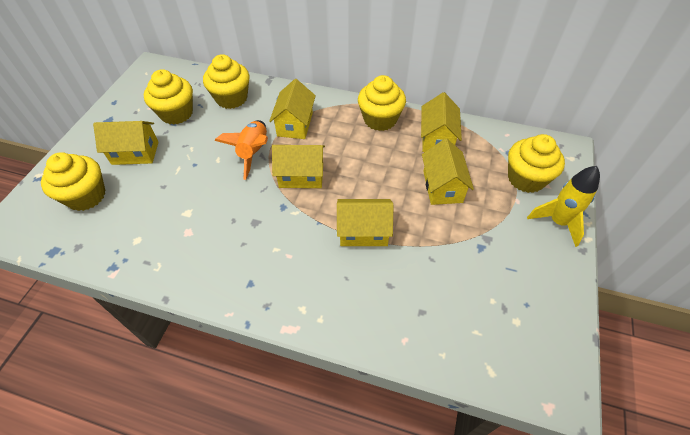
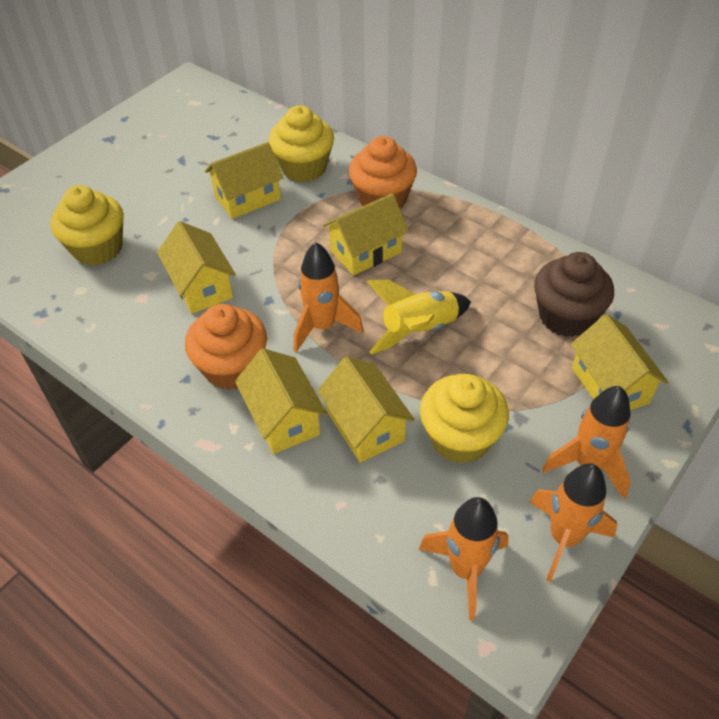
brown cupcake: 0 -> 1
orange cupcake: 0 -> 2
orange rocket: 1 -> 4
yellow cupcake: 5 -> 3

